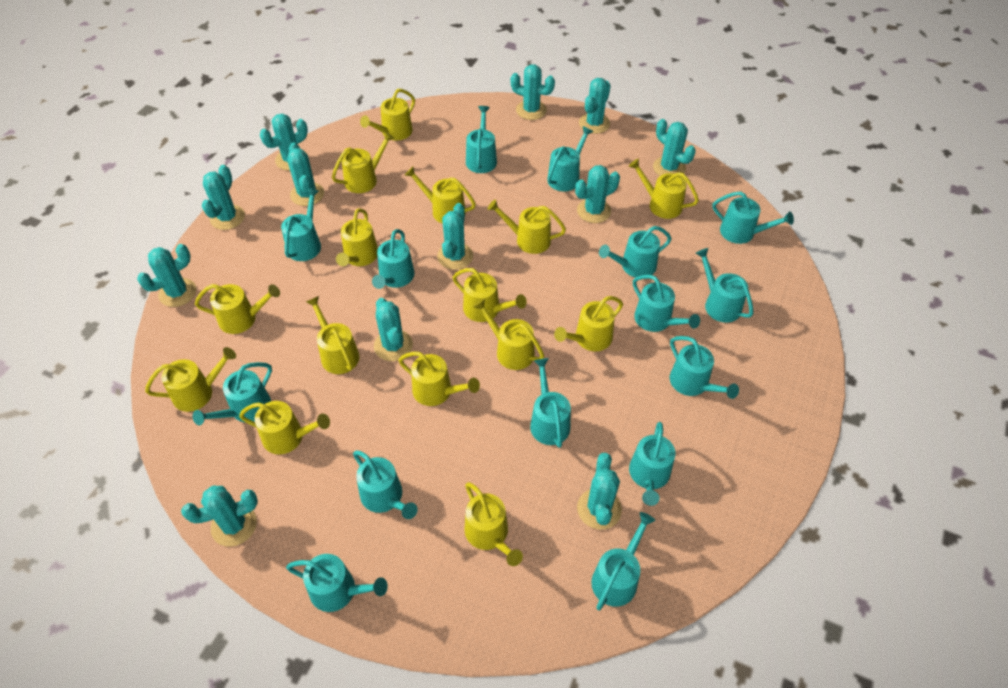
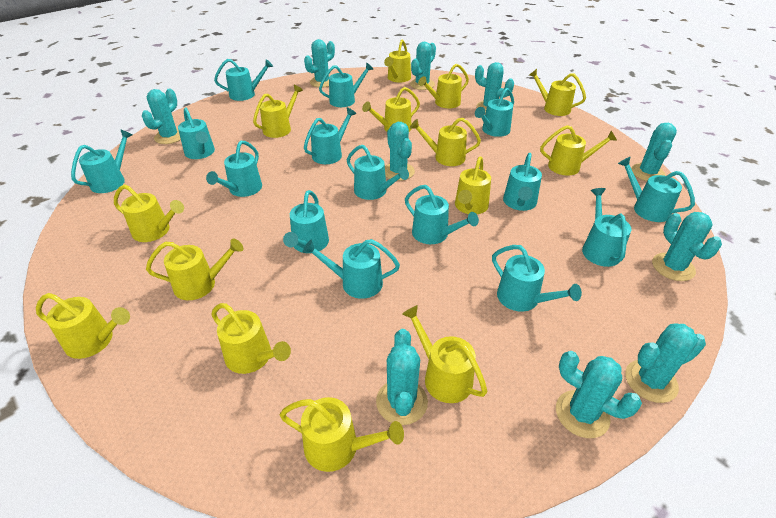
turquoise cactus: 12 -> 10
yellow watering can: 15 -> 14

